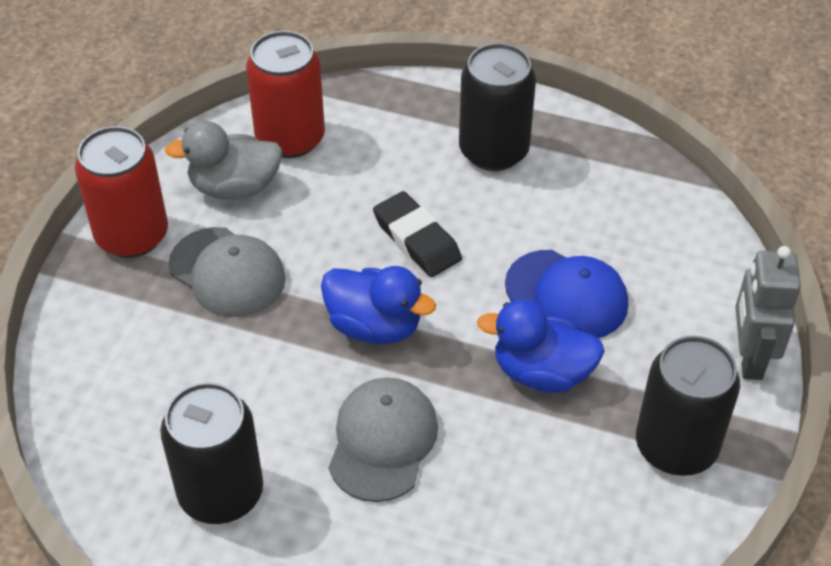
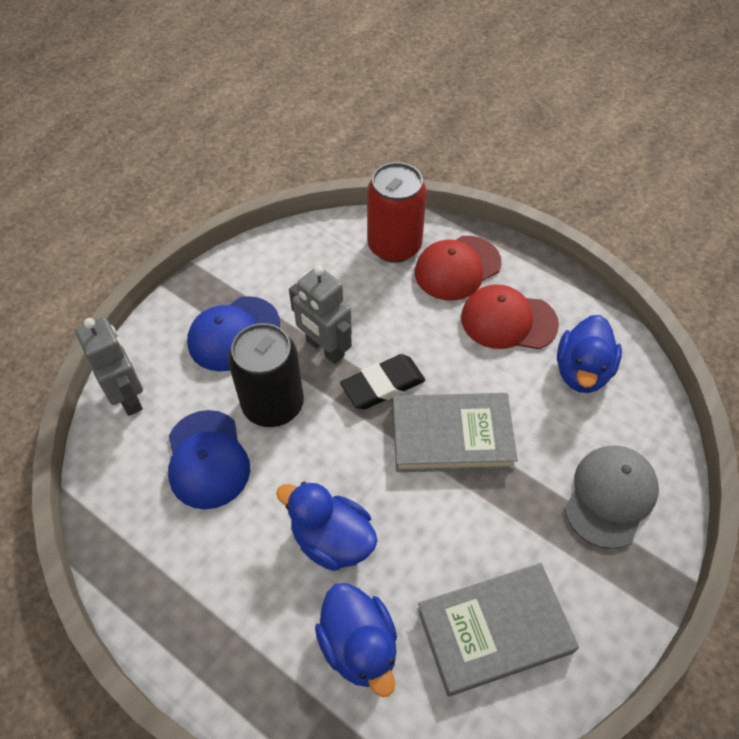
black can: 3 -> 1
blue cap: 1 -> 2
blue duck: 2 -> 3
grey book: 0 -> 2
grey cap: 2 -> 1
grey duck: 1 -> 0
grey robot: 1 -> 2
red can: 2 -> 1
red cap: 0 -> 2

